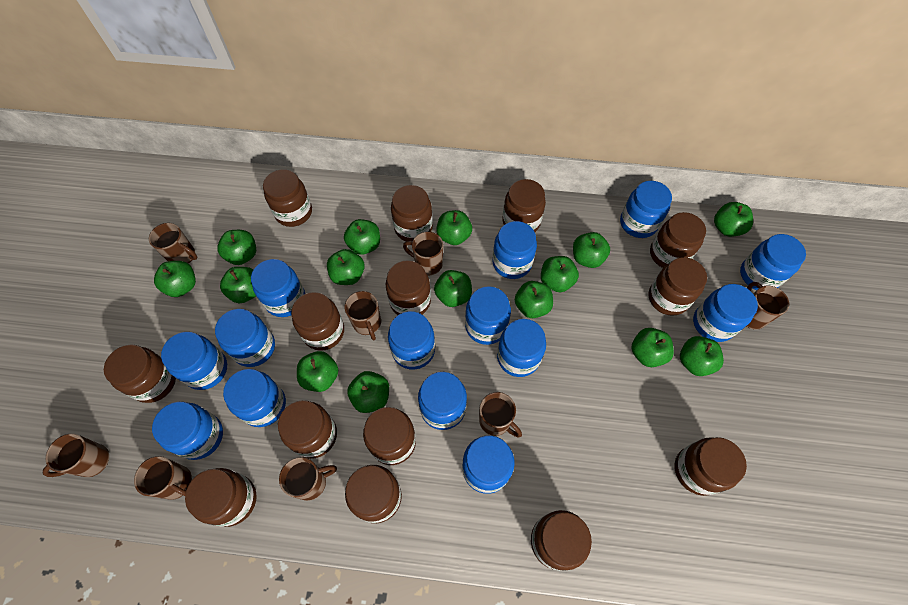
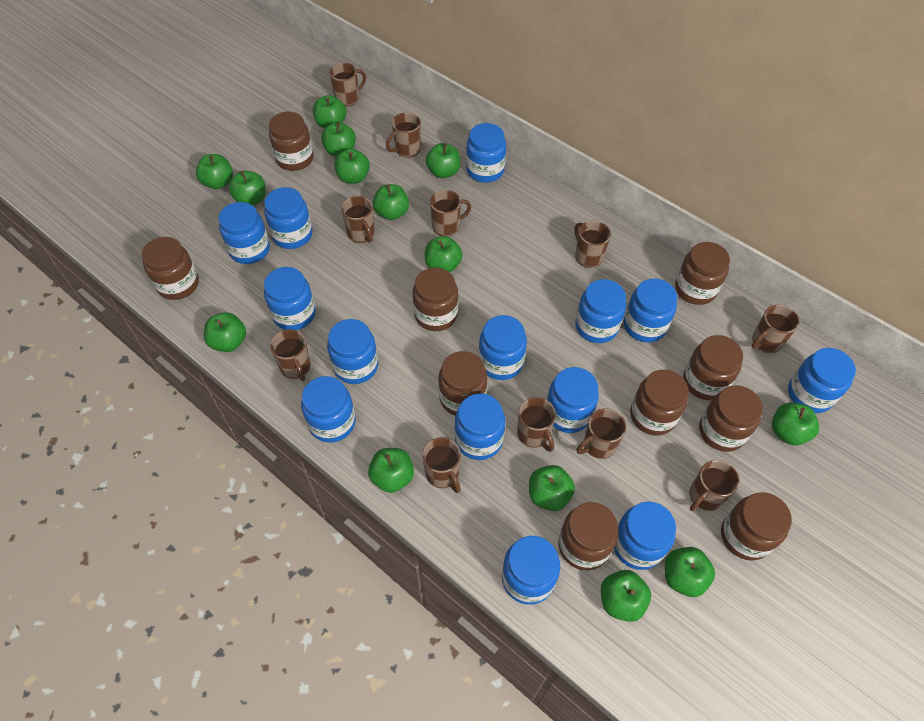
brown jar: 14 -> 10
brown mug: 8 -> 11
green apple: 15 -> 14

